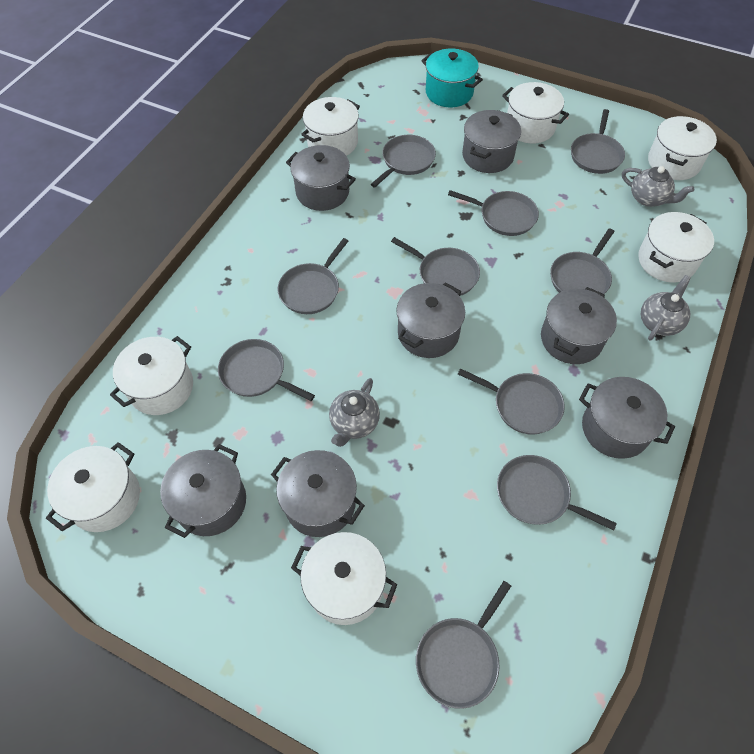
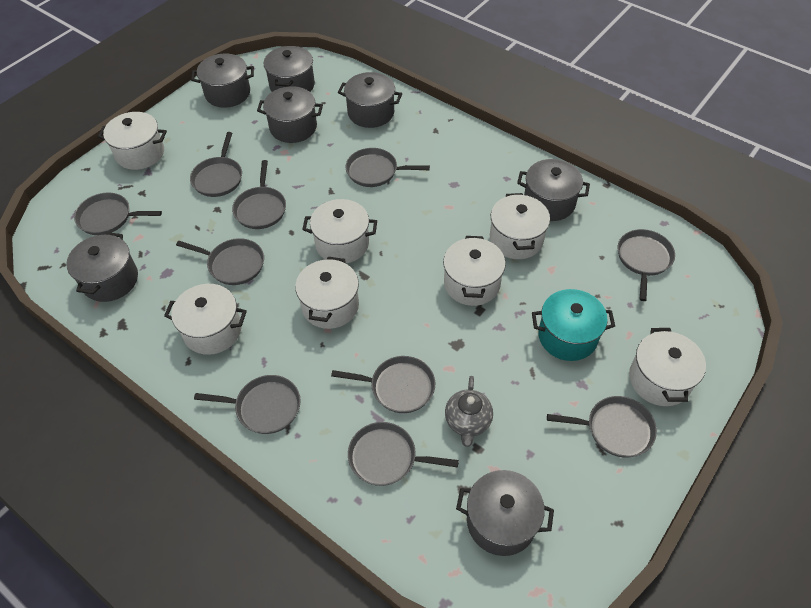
grey teapot: 3 -> 1

